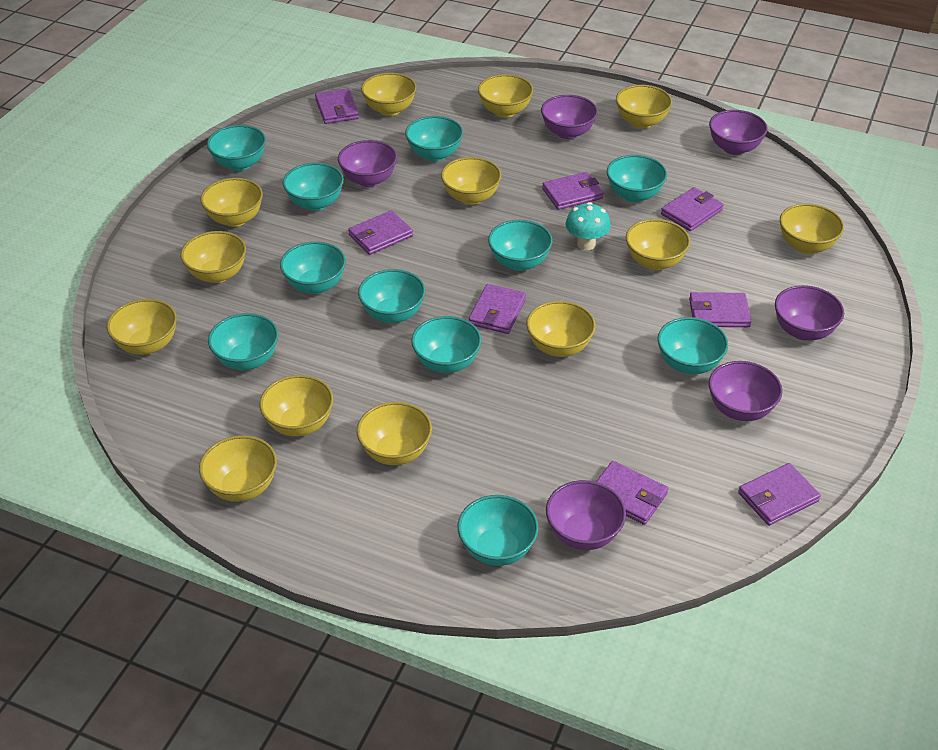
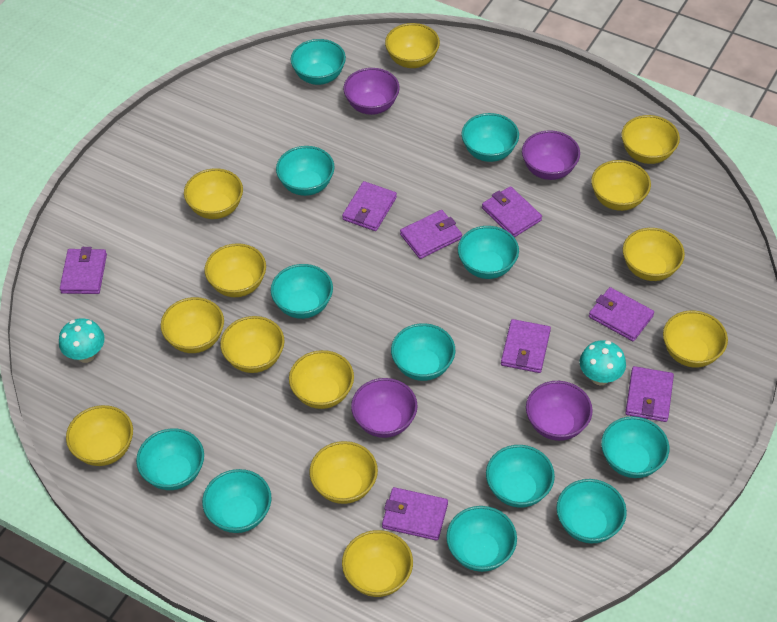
purple bowl: 6 -> 4
turquoise bowl: 11 -> 12
turquoise mushroom: 1 -> 2

